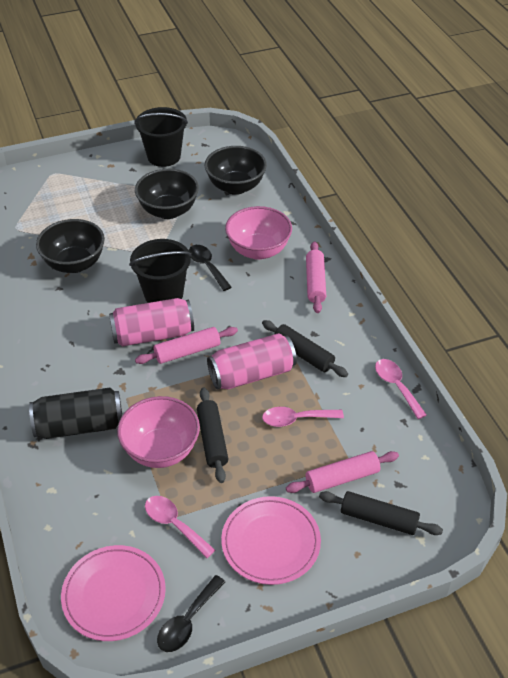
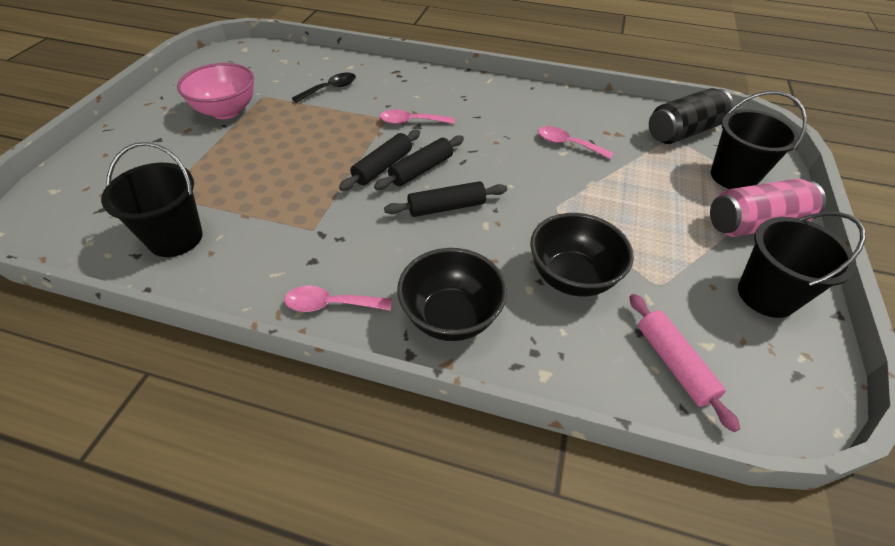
black bowl: 3 -> 2
black bucket: 2 -> 3
black spoon: 2 -> 1
pink bowl: 2 -> 1
pink can: 2 -> 1
pink plate: 2 -> 0
pink rolling pin: 3 -> 1

